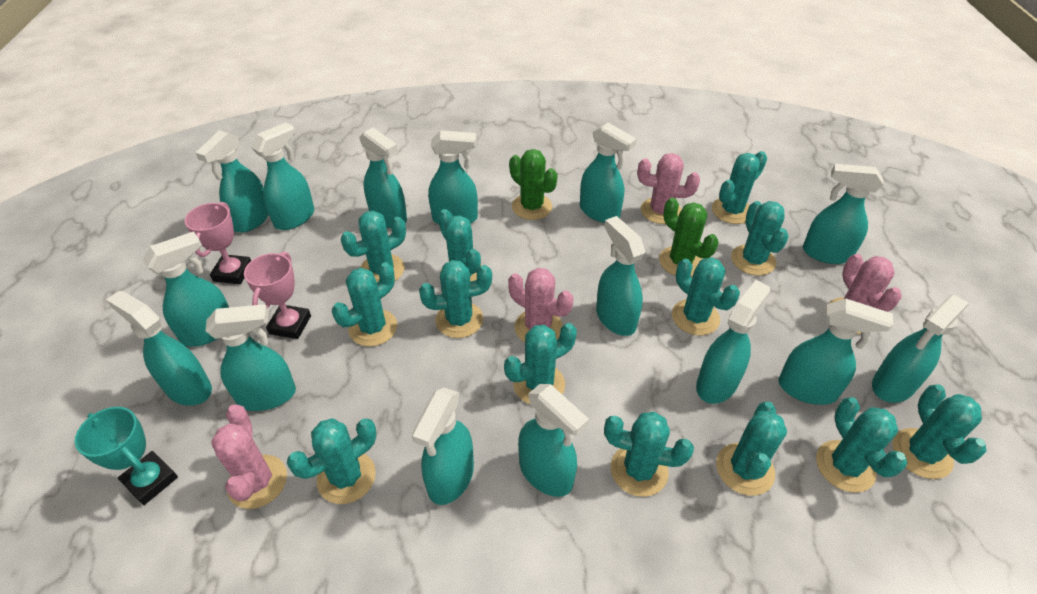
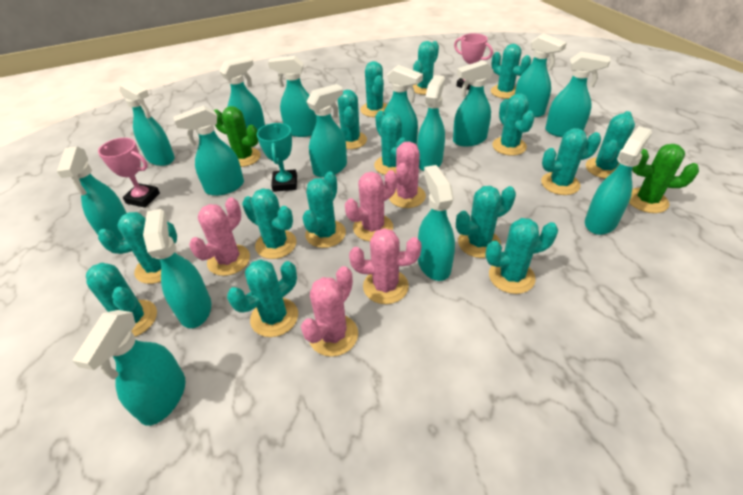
pink cactus: 4 -> 5
turquoise cactus: 13 -> 15

